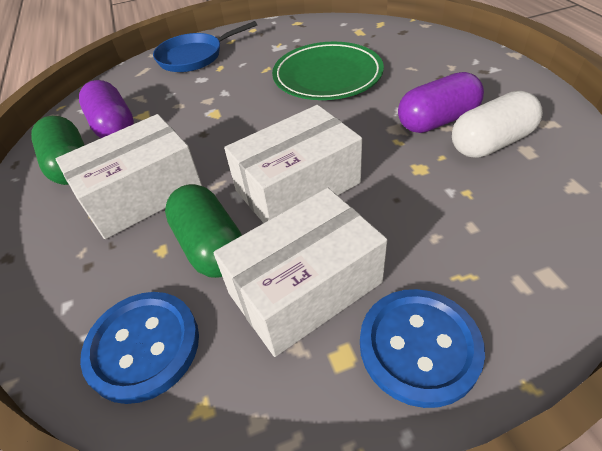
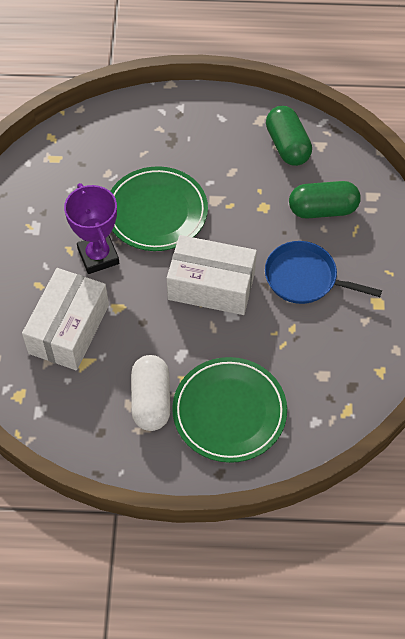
blue button: 2 -> 0
green plate: 1 -> 2
purple capsule: 2 -> 0
purple trophy: 0 -> 1
white box: 3 -> 2

